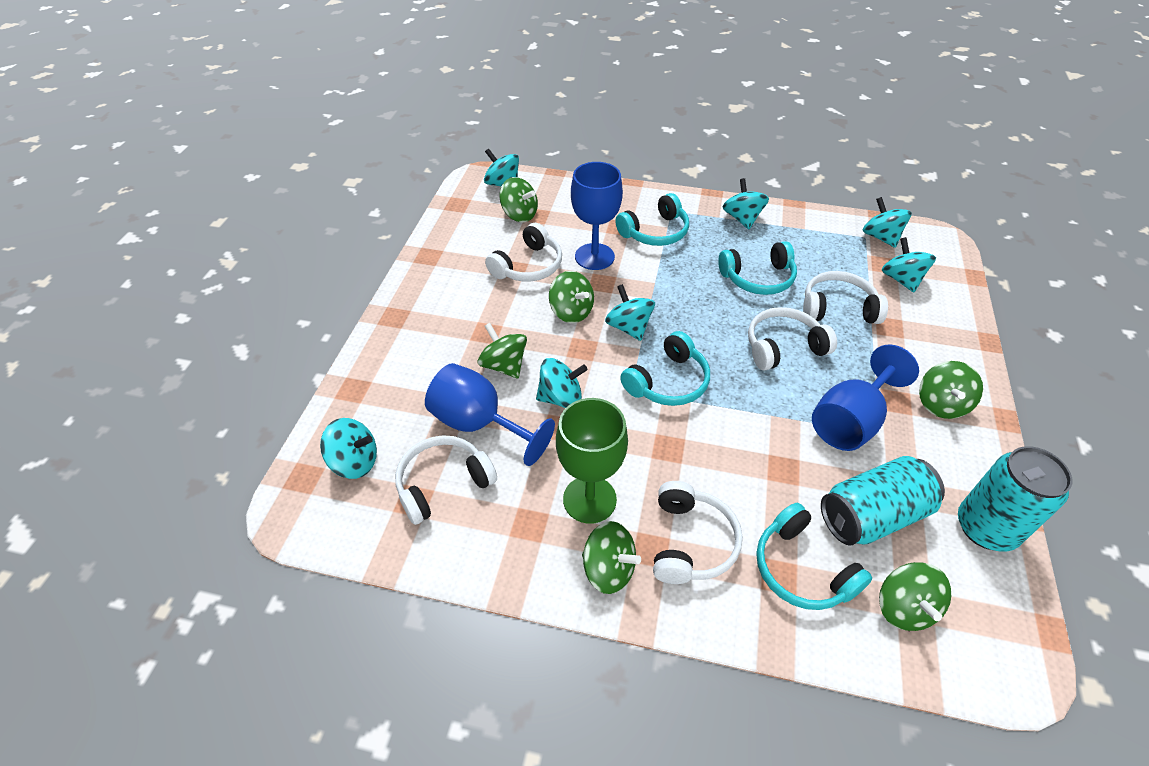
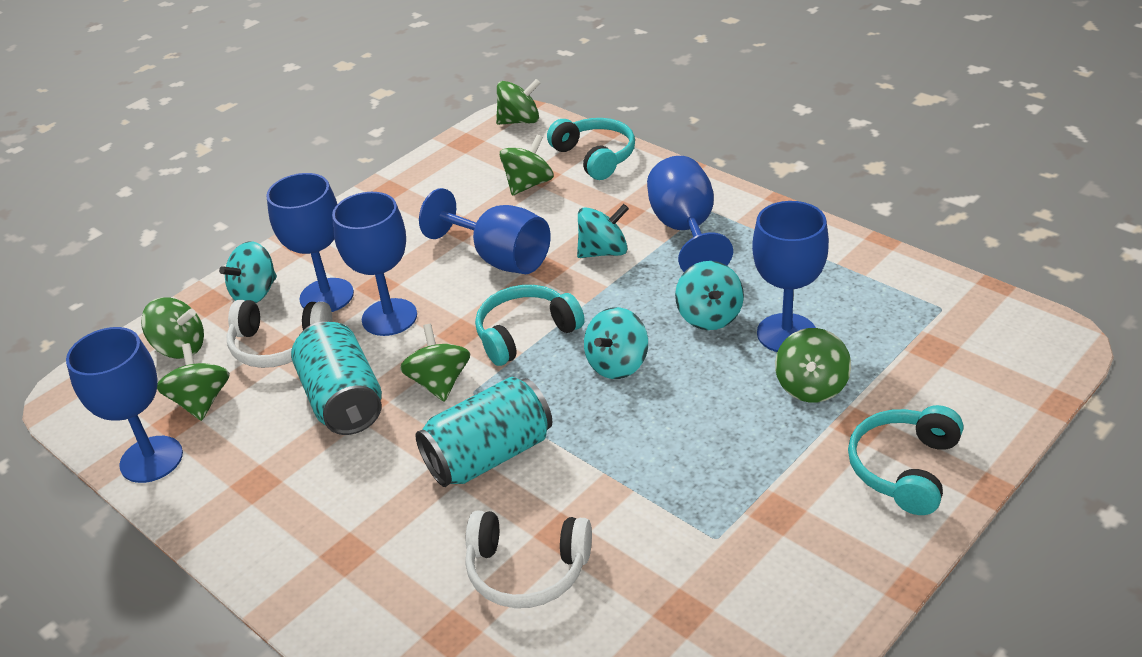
blue goblet: 3 -> 6
green goblet: 1 -> 0
turquoise headphones: 4 -> 3
turquoise spinning top: 7 -> 4
white headphones: 5 -> 2

